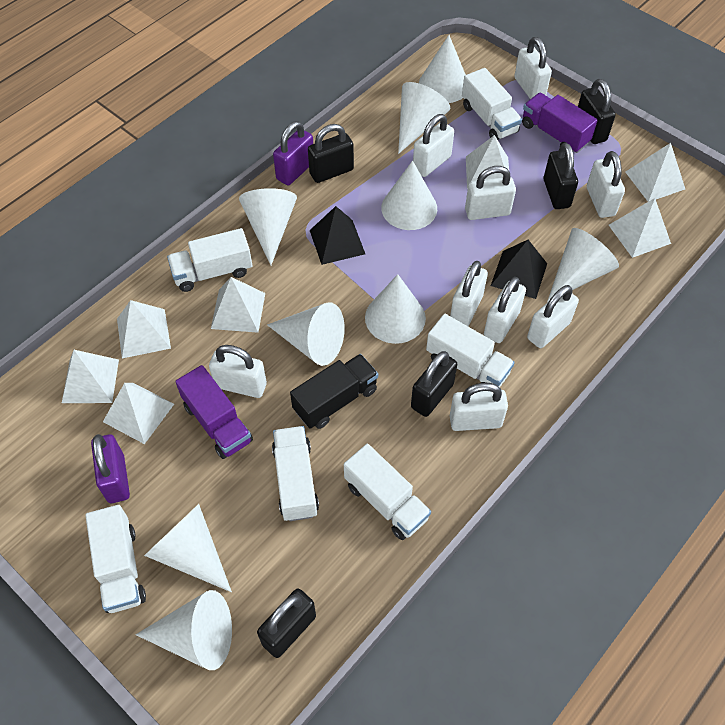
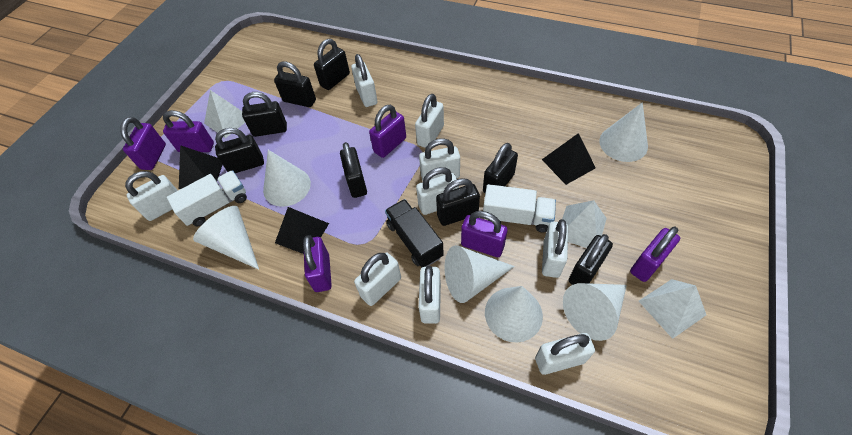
black padlock: 5 -> 8
black pyramid: 2 -> 3
purple padlock: 2 -> 6
purple truck: 2 -> 0
white cone: 9 -> 6
white pyramid: 7 -> 3
white truck: 6 -> 2

